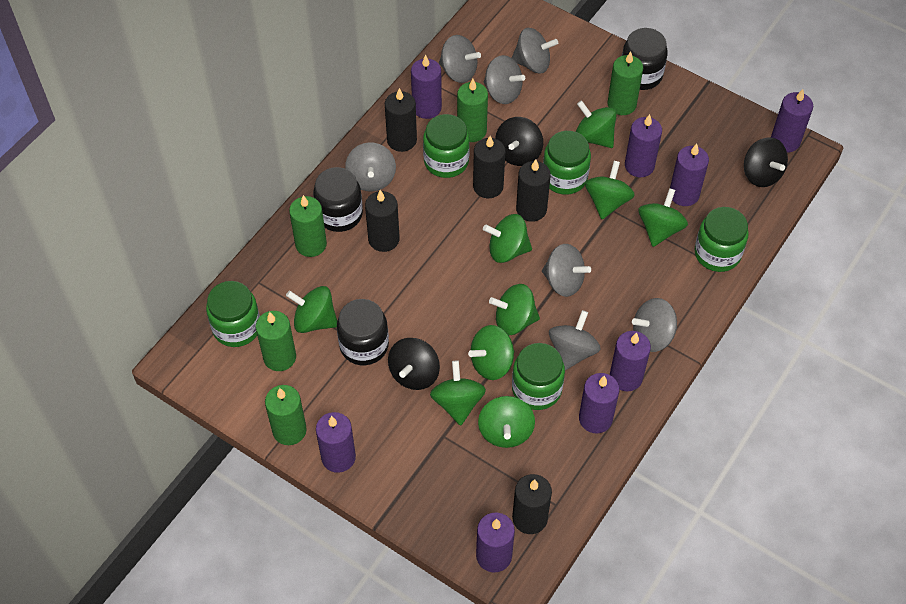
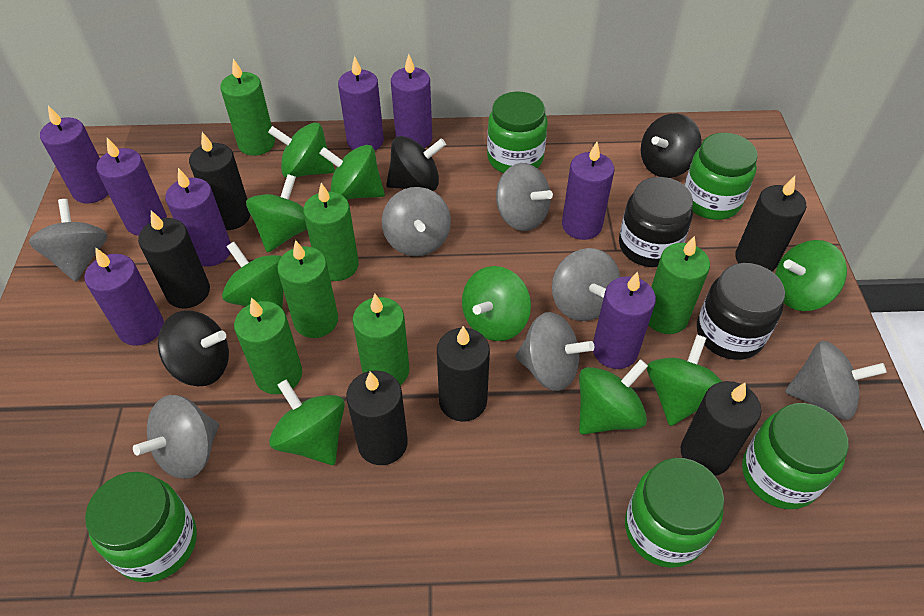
black candle: 5 -> 6
black jar: 3 -> 2
green candle: 5 -> 6

